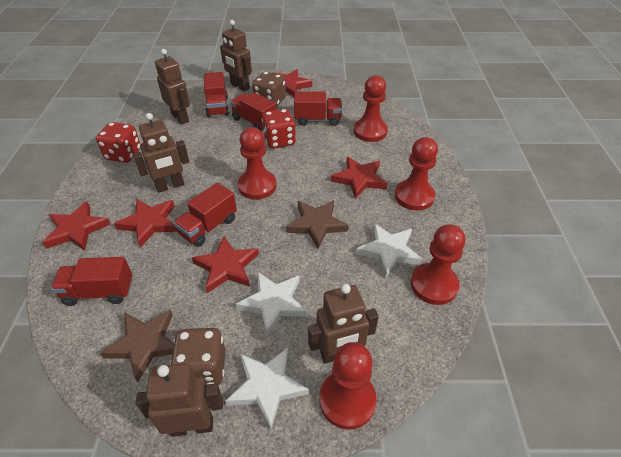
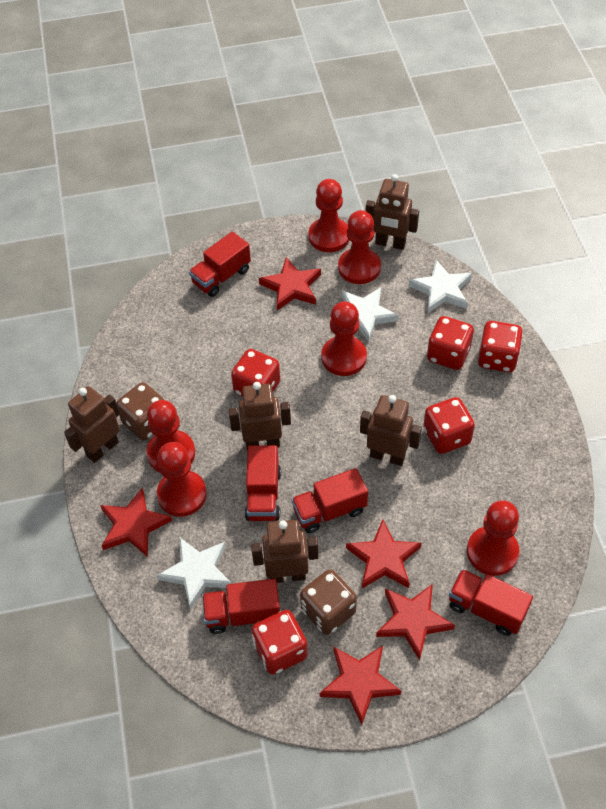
brown star: 2 -> 0
red dice: 2 -> 5
red pawn: 5 -> 6

